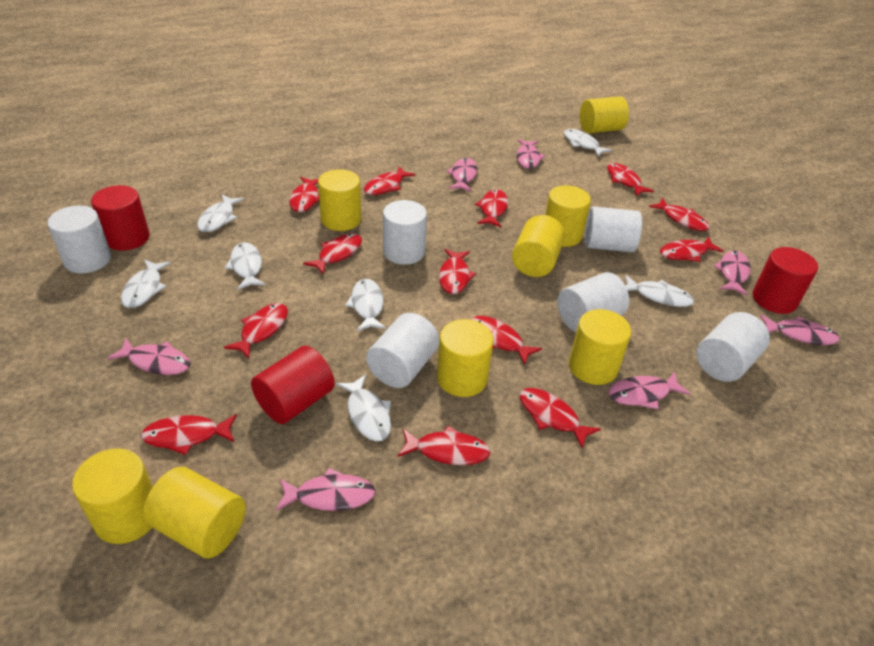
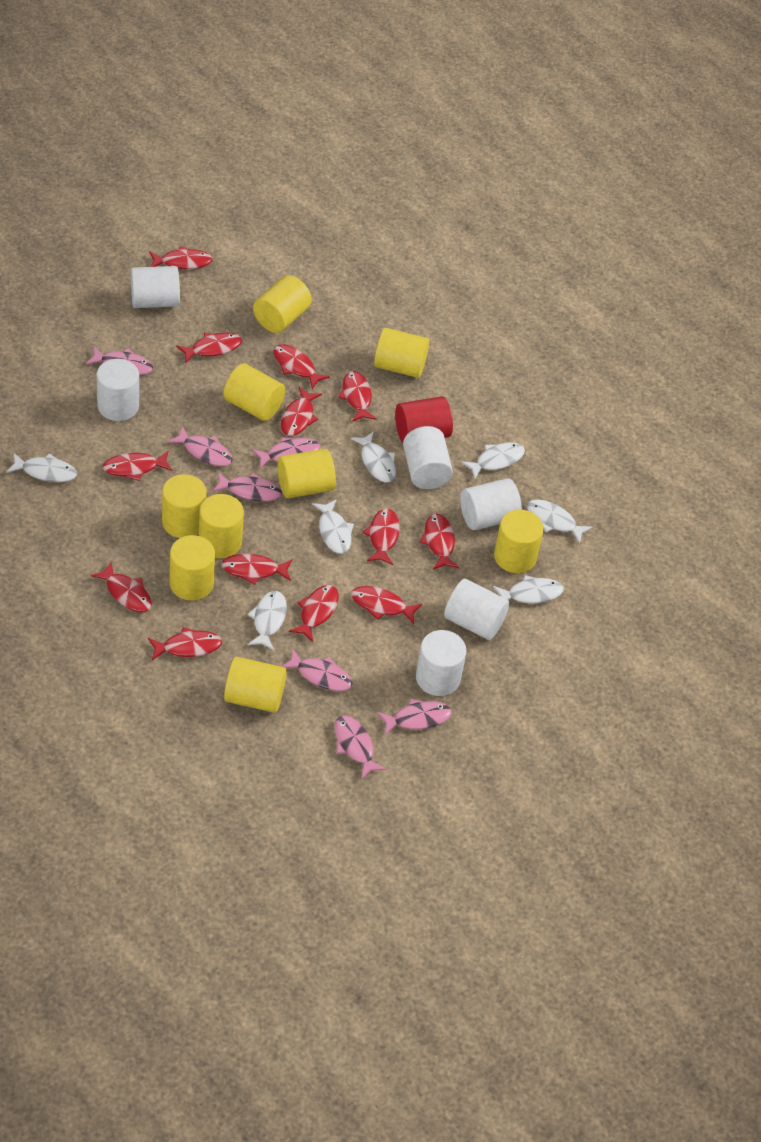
red cylinder: 3 -> 1
yellow cylinder: 8 -> 9

